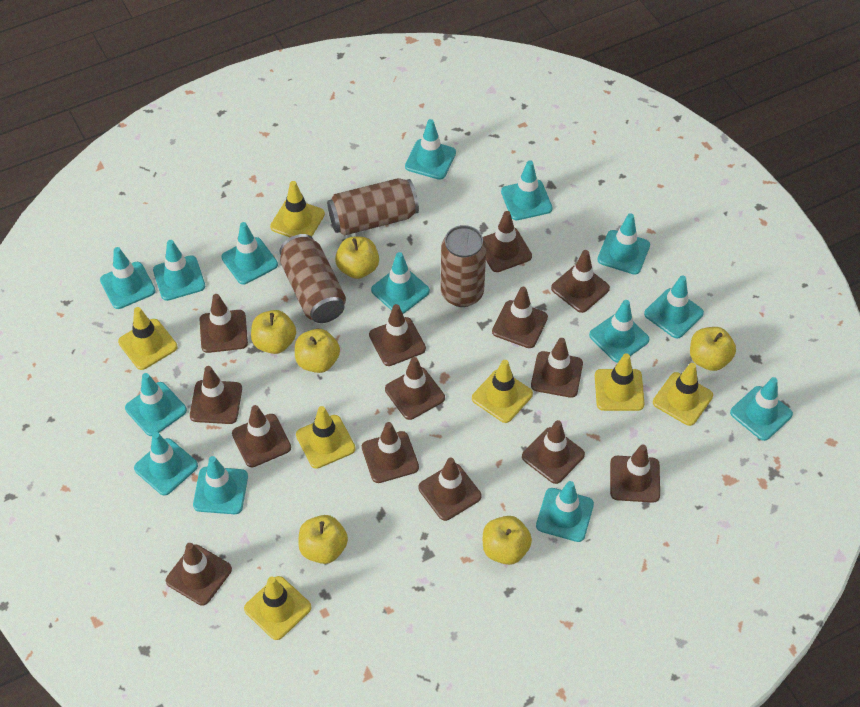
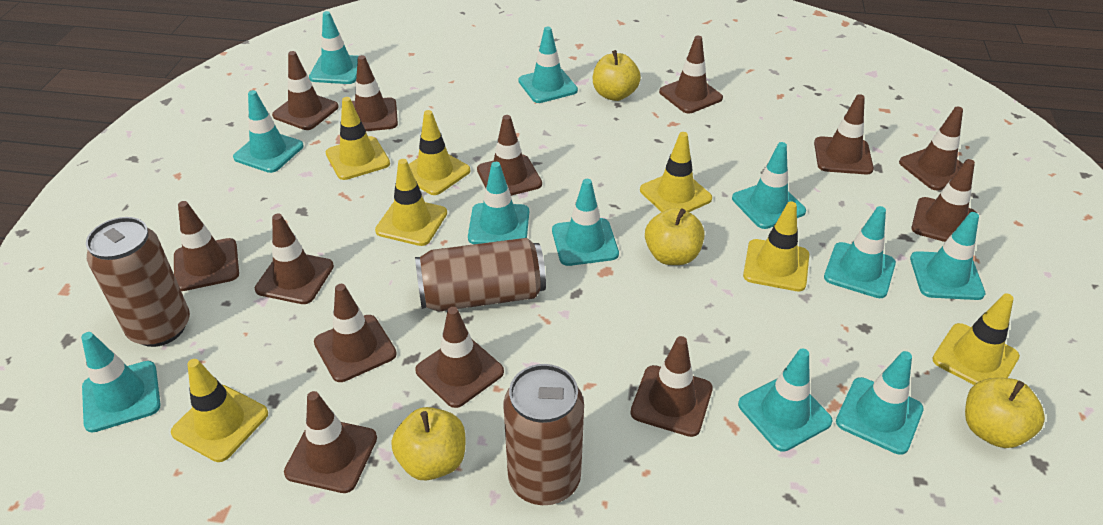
brown traffic cone: 14 -> 13
turquoise traffic cone: 14 -> 11
yellow apple: 6 -> 4

